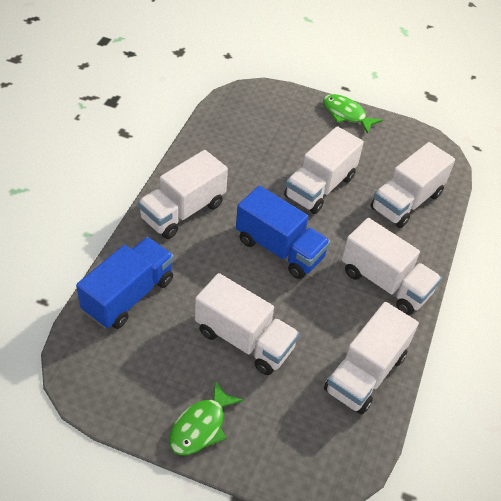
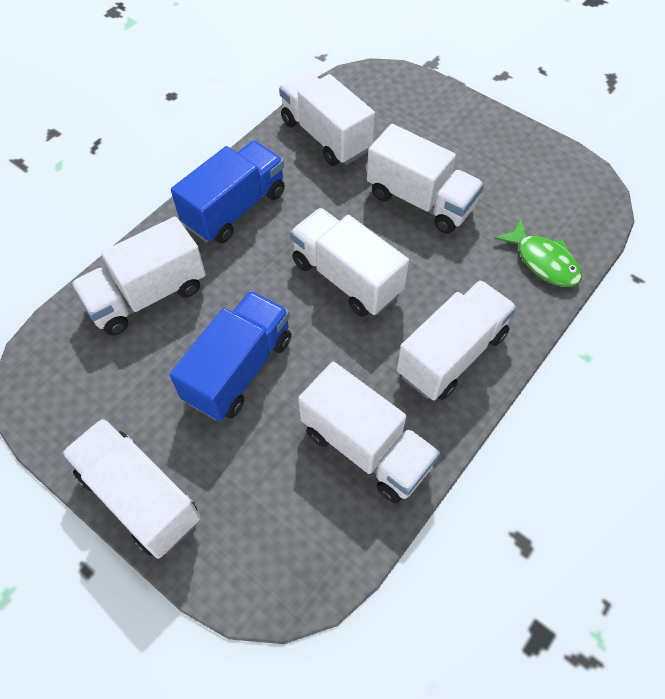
green fish: 2 -> 1
white truck: 6 -> 7

